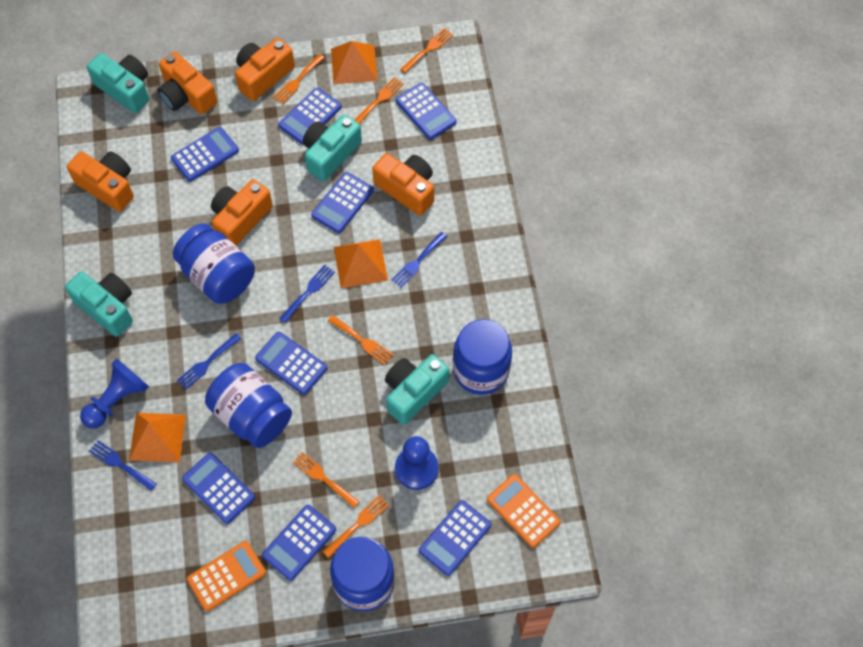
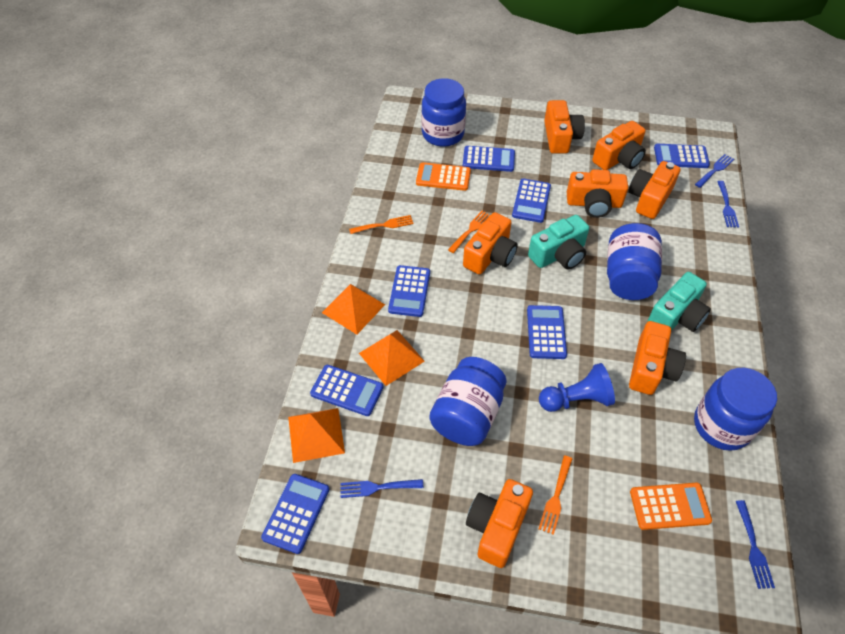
blue calculator: 8 -> 7
blue pawn: 2 -> 1
orange camera: 5 -> 7
orange fork: 6 -> 3
turquoise camera: 4 -> 2

